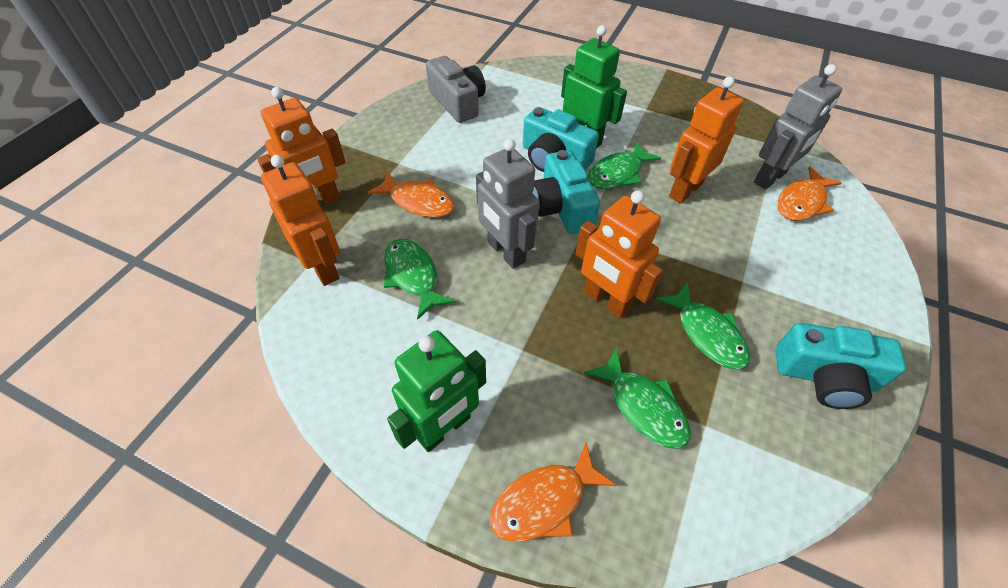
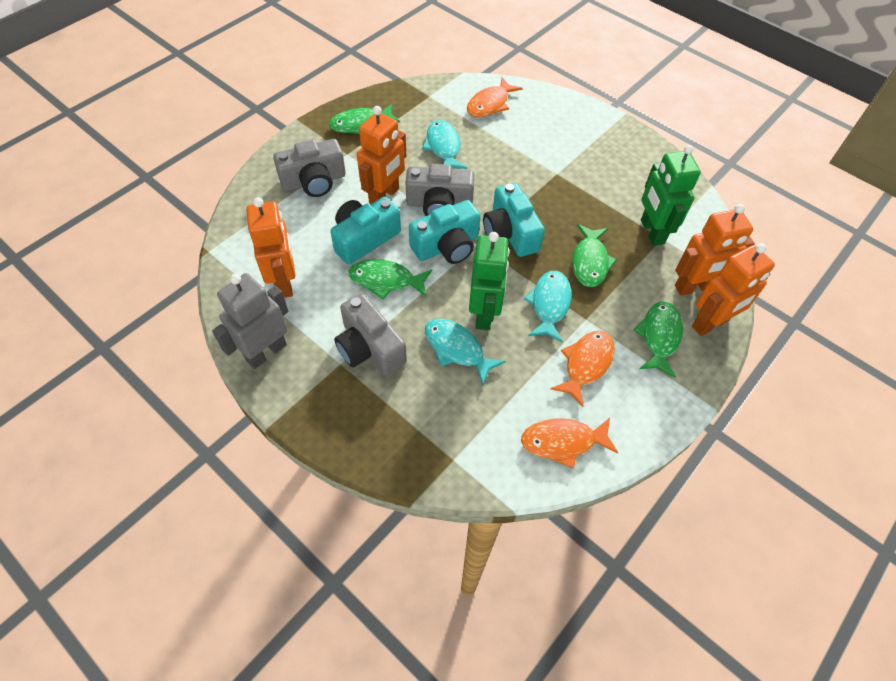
grey camera: 1 -> 3
grey robot: 2 -> 1
turquoise fish: 0 -> 3

